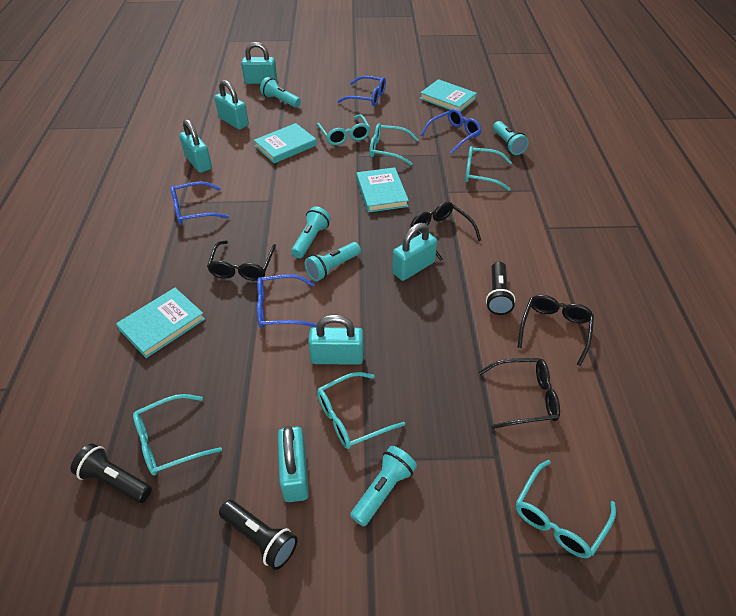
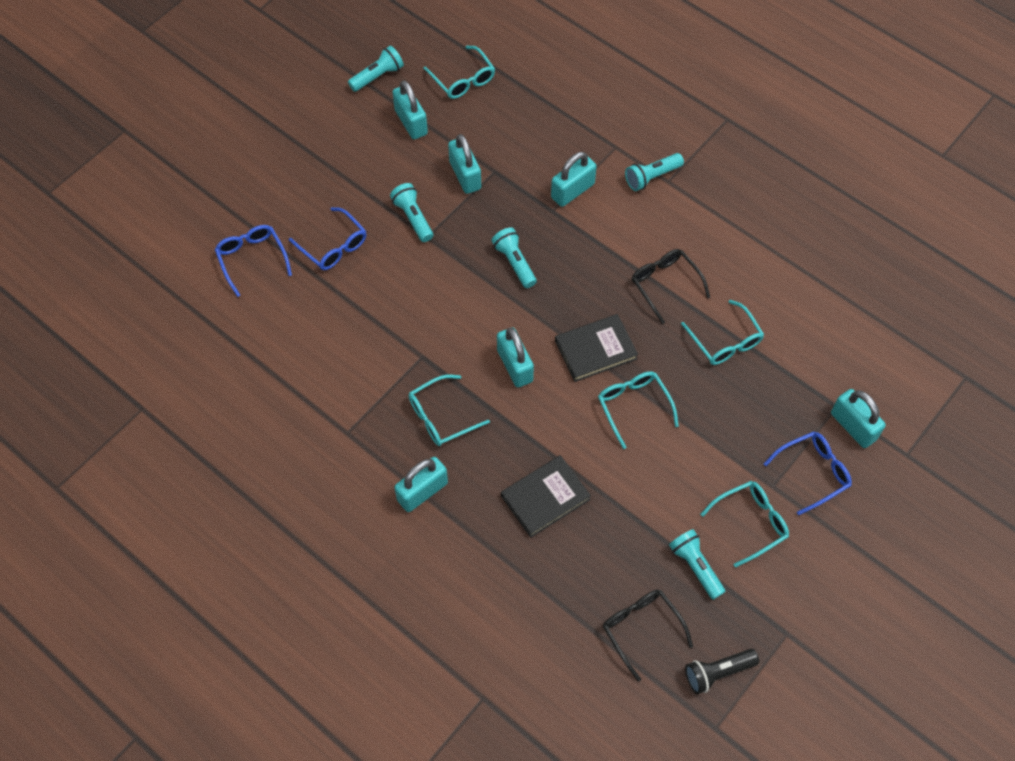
black book: 0 -> 2
black flashlight: 3 -> 1
black glasses: 4 -> 2
blue glasses: 4 -> 3
turquoise book: 4 -> 0
turquoise glasses: 6 -> 5

